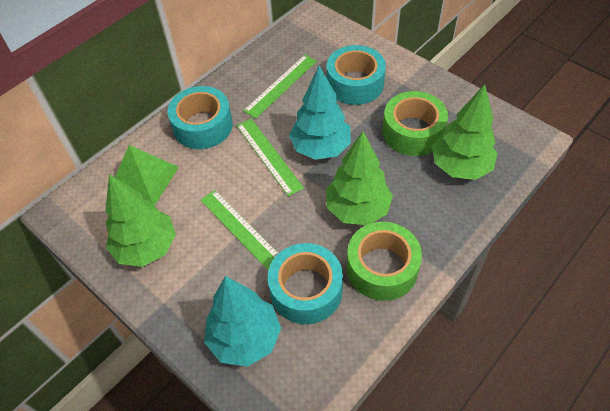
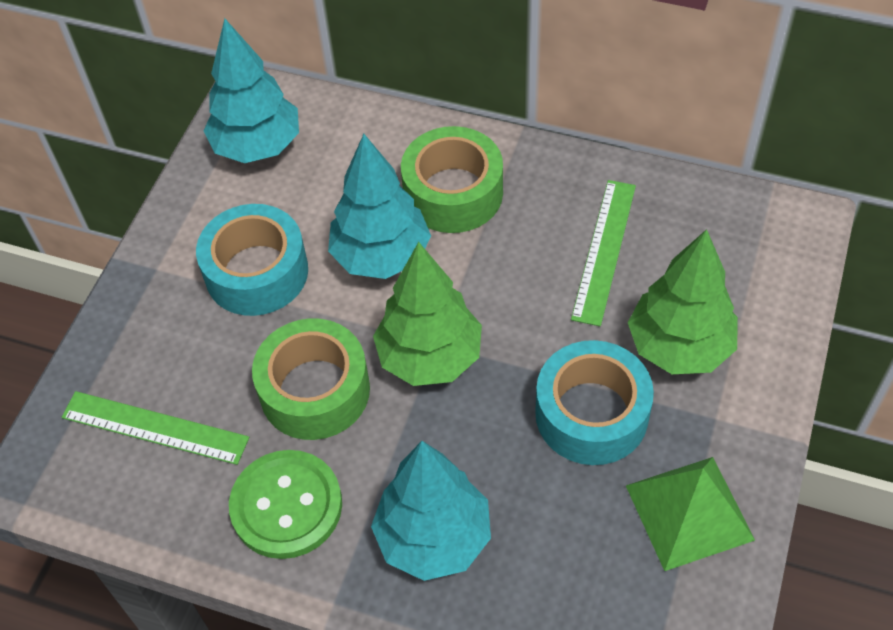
green button: 0 -> 1
green ruler: 3 -> 2
green tree: 3 -> 2
turquoise tape: 3 -> 2
turquoise tree: 2 -> 3

